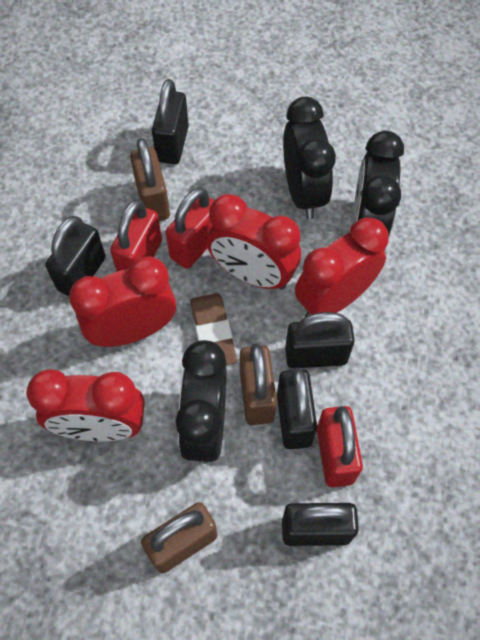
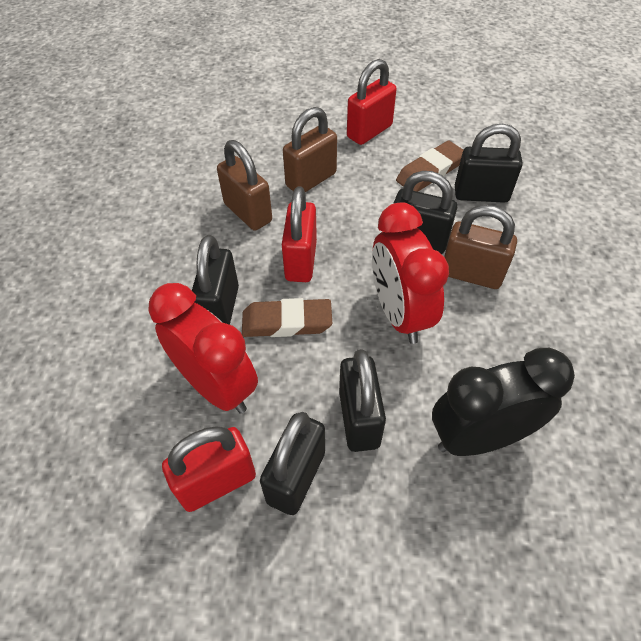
black clock: 3 -> 1
brown eraser: 1 -> 2
red clock: 4 -> 2

